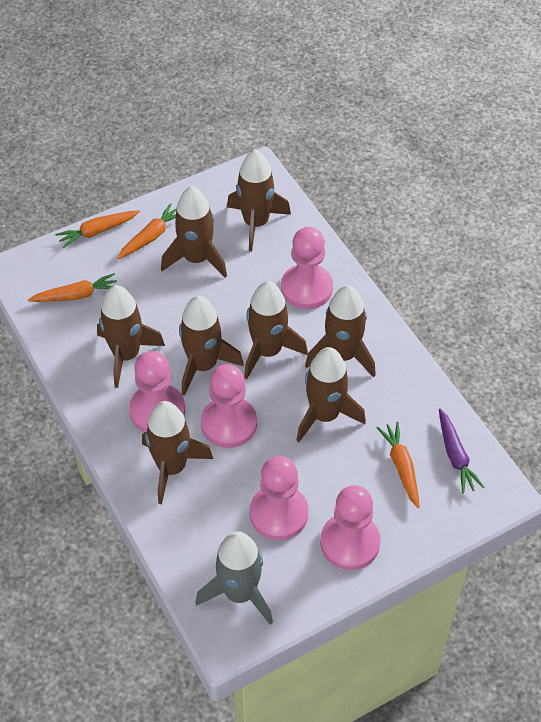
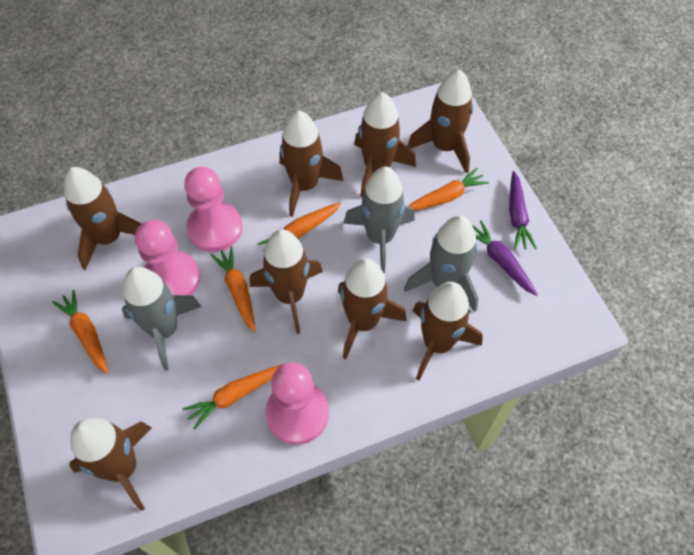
grey rocket: 1 -> 3
orange carrot: 4 -> 5
pink pawn: 5 -> 3
purple carrot: 1 -> 2

